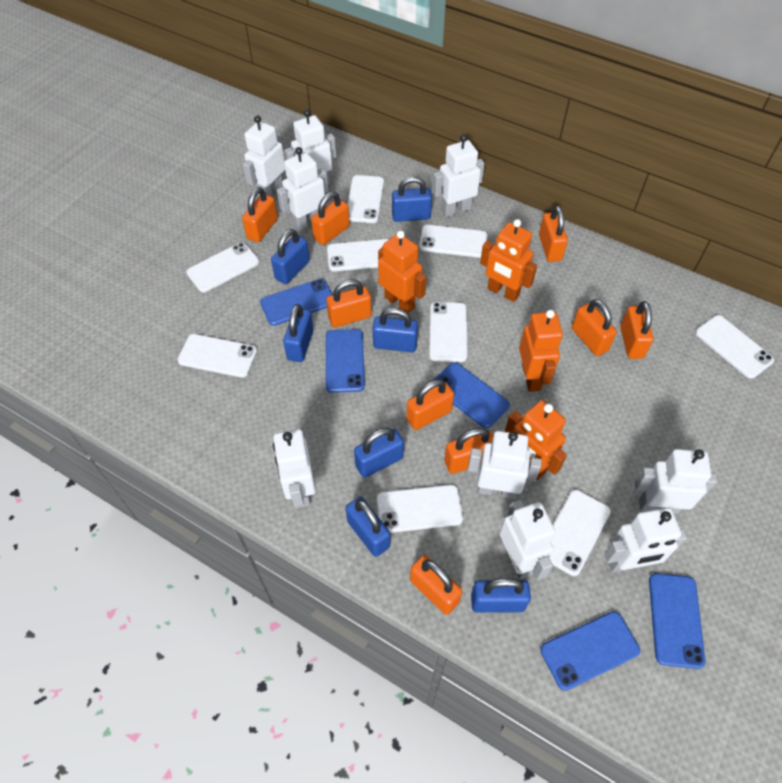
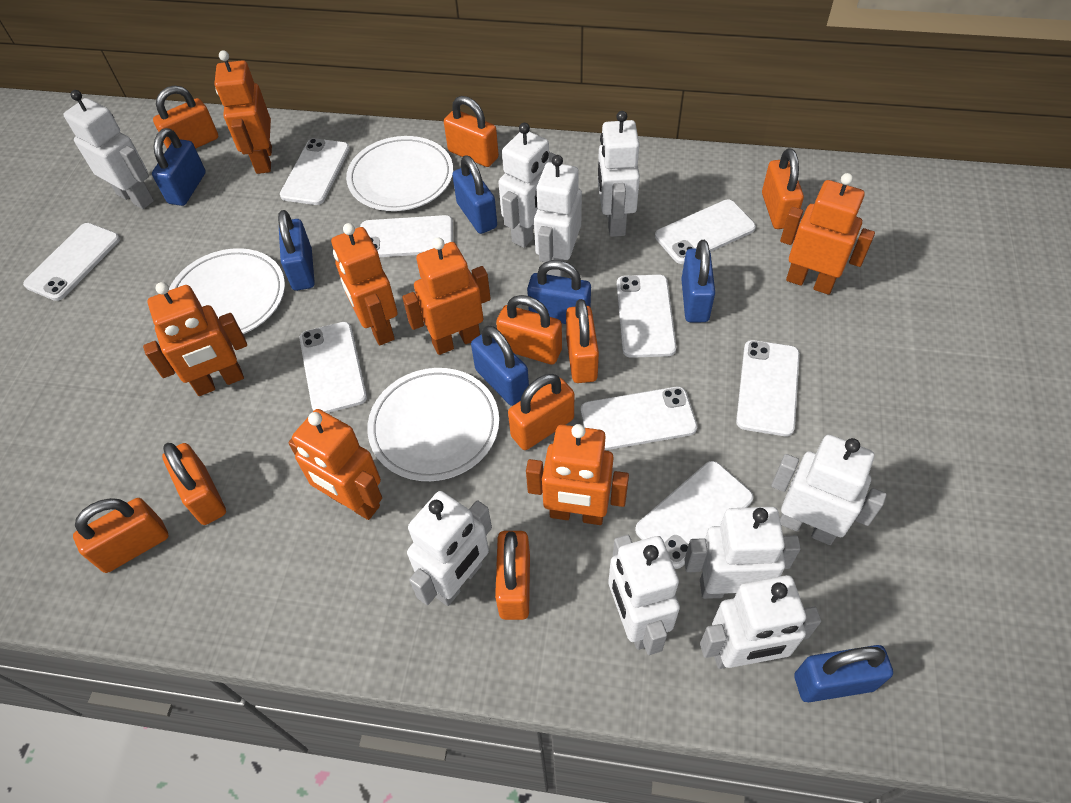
blue phone: 5 -> 0
orange robot: 4 -> 7
white plate: 0 -> 3

